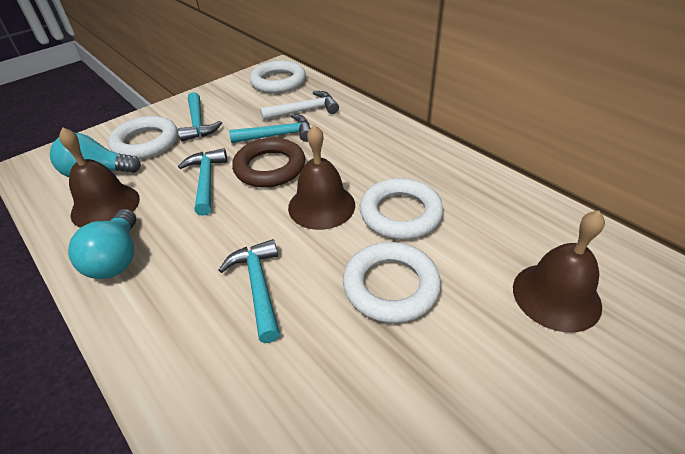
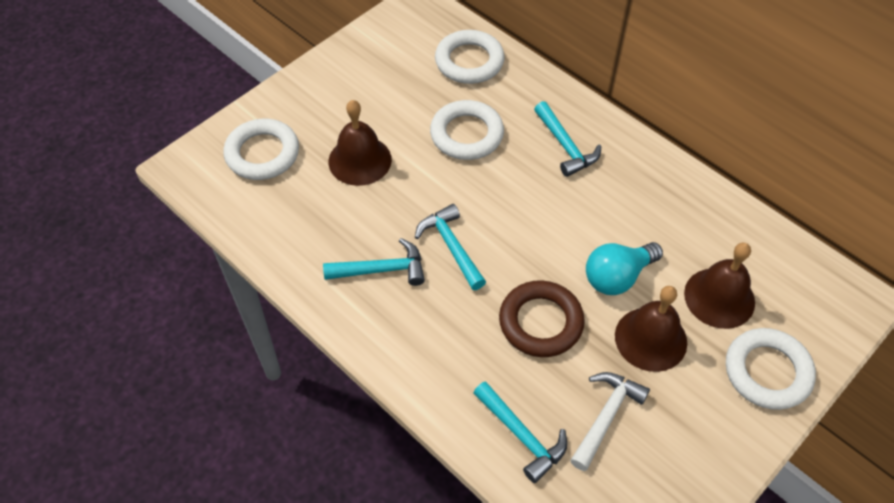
turquoise light bulb: 2 -> 1

